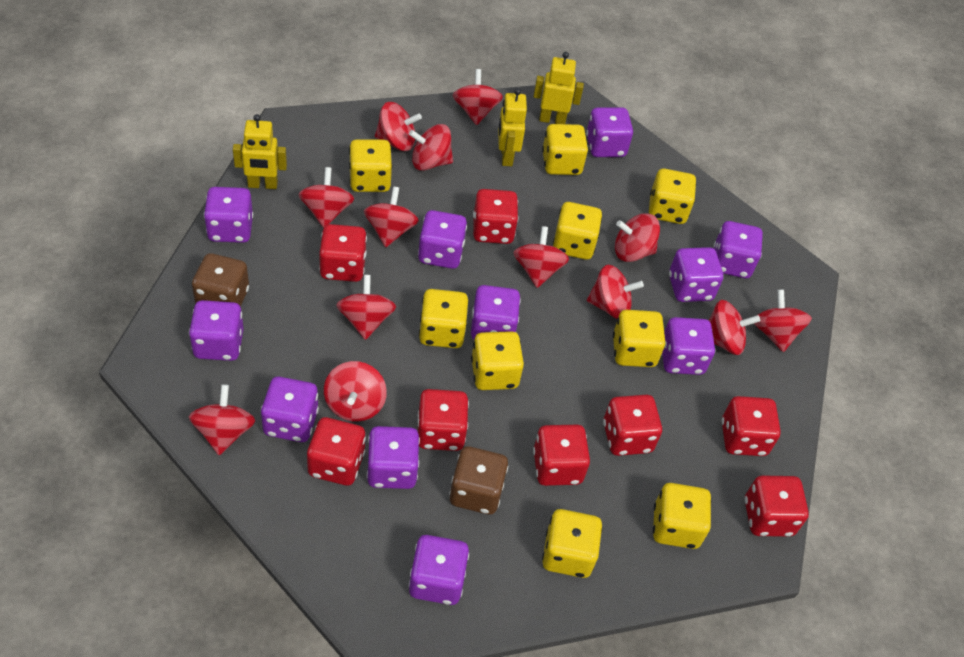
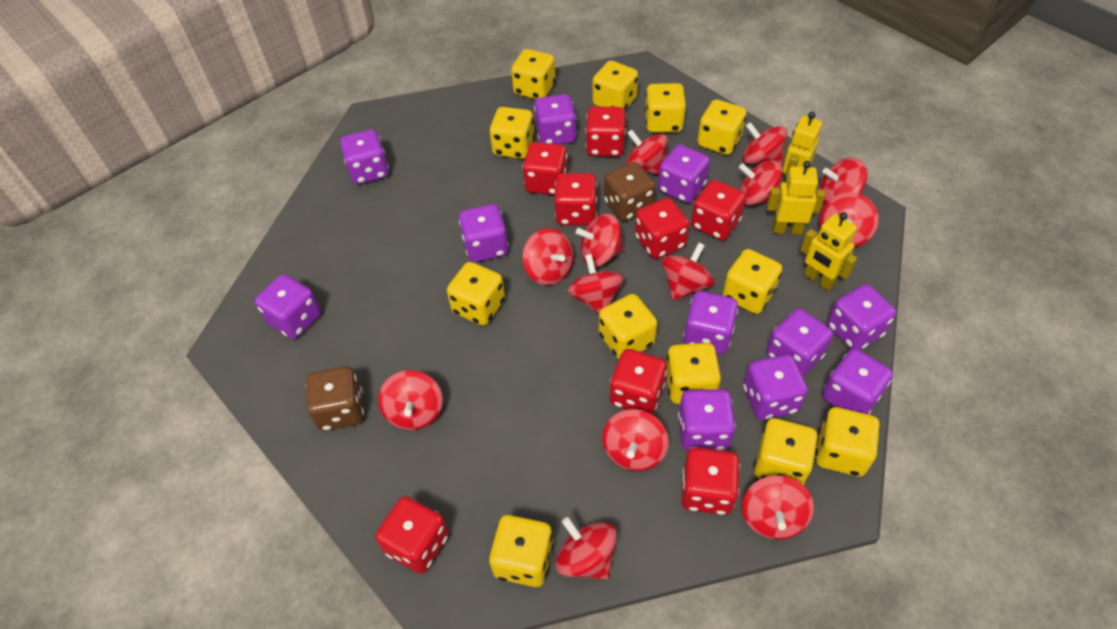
yellow dice: 9 -> 12

